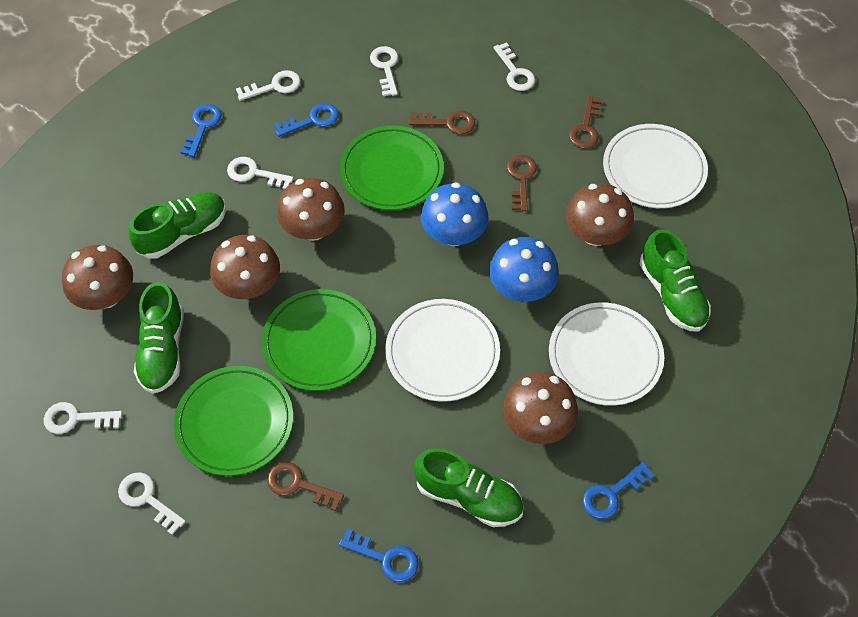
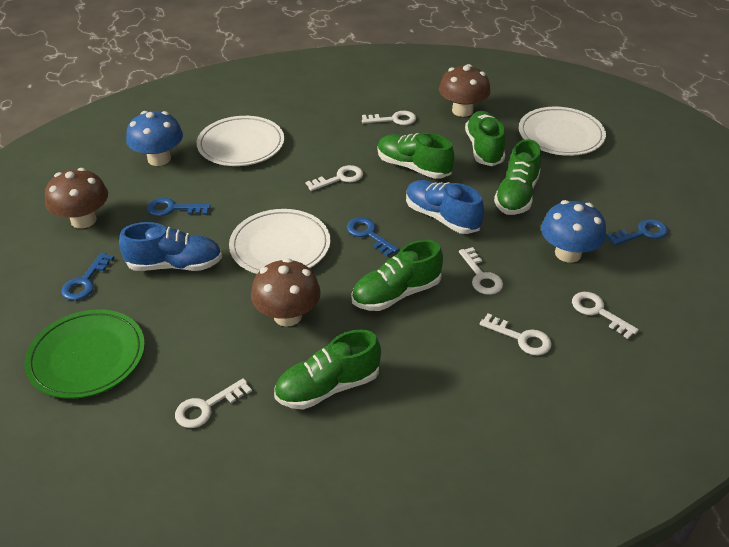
blue shoe: 0 -> 2
brown key: 4 -> 0
brown mushroom: 5 -> 3
green plate: 3 -> 1
green shoe: 4 -> 5

